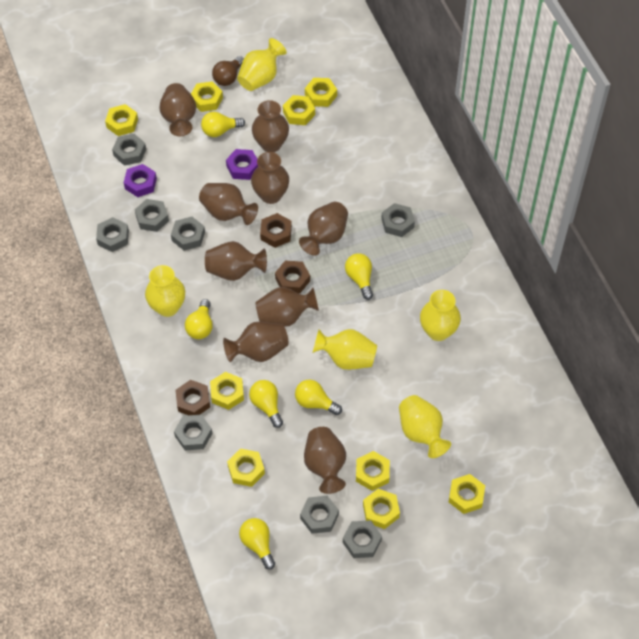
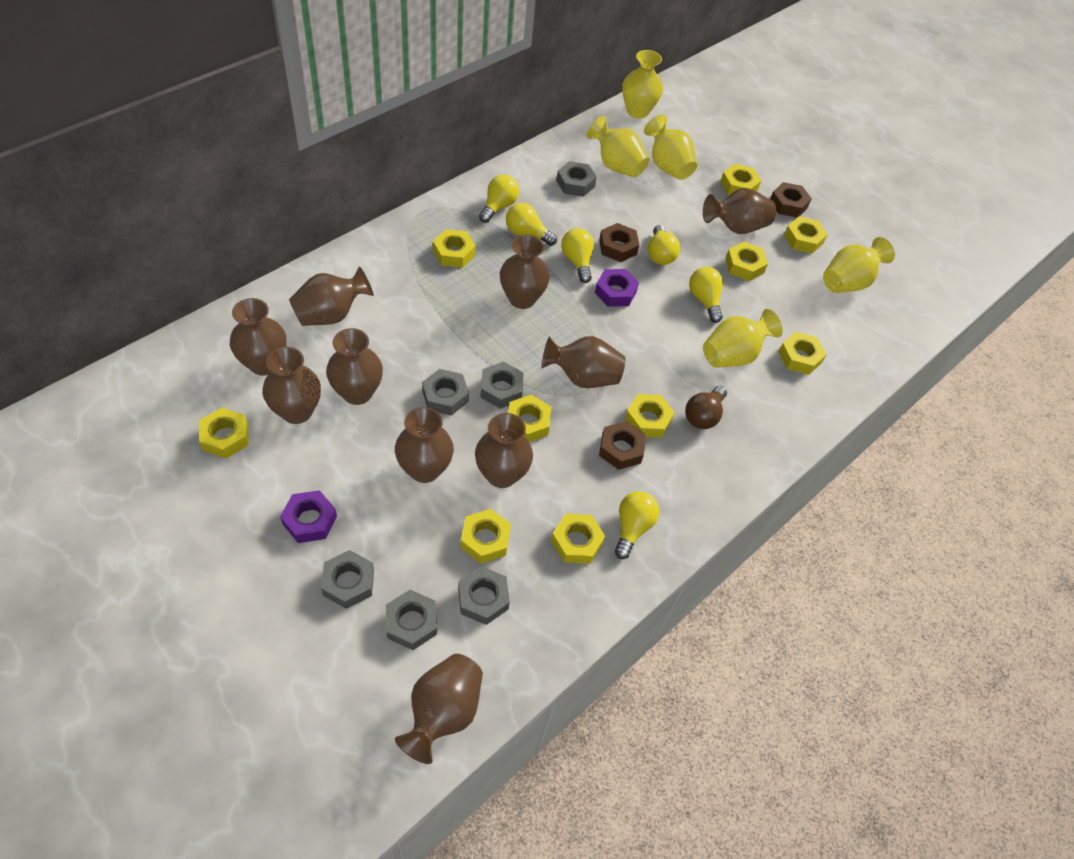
brown vase: 9 -> 10
grey nut: 8 -> 6
yellow nut: 9 -> 10

